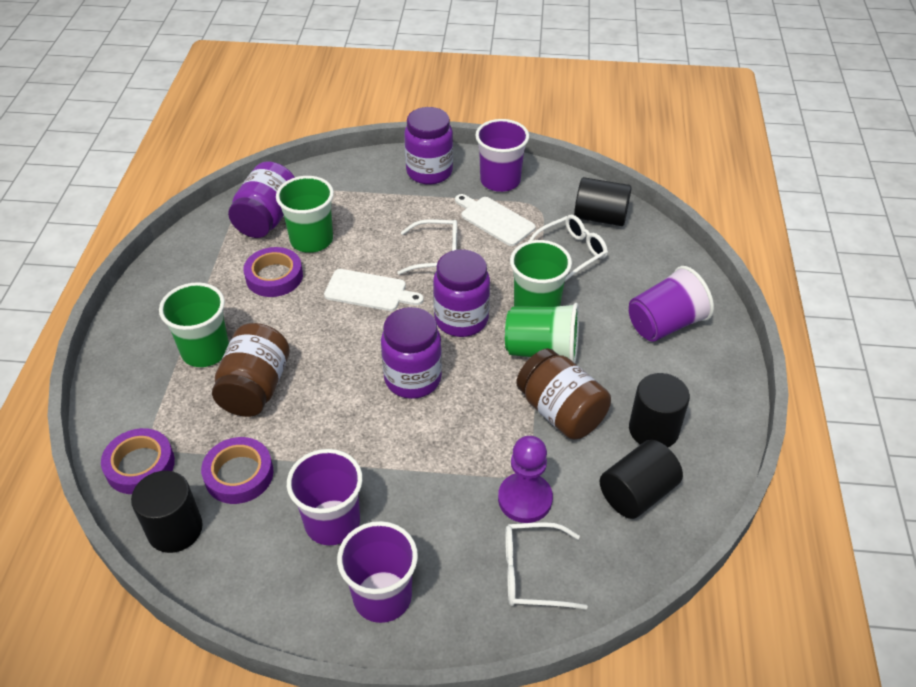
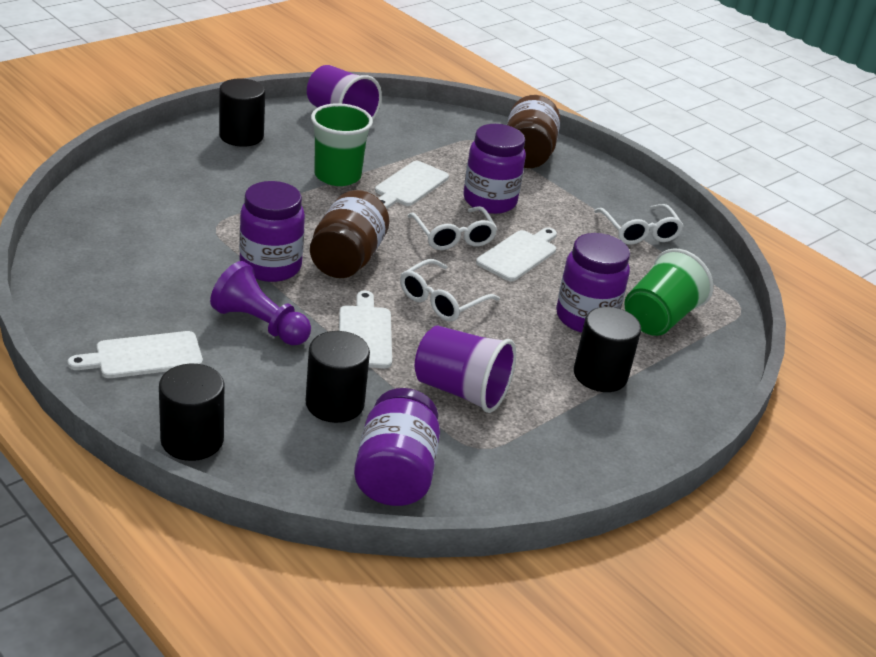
green cup: 4 -> 2
purple cup: 4 -> 2
purple tape: 3 -> 0
white cutting board: 2 -> 4

